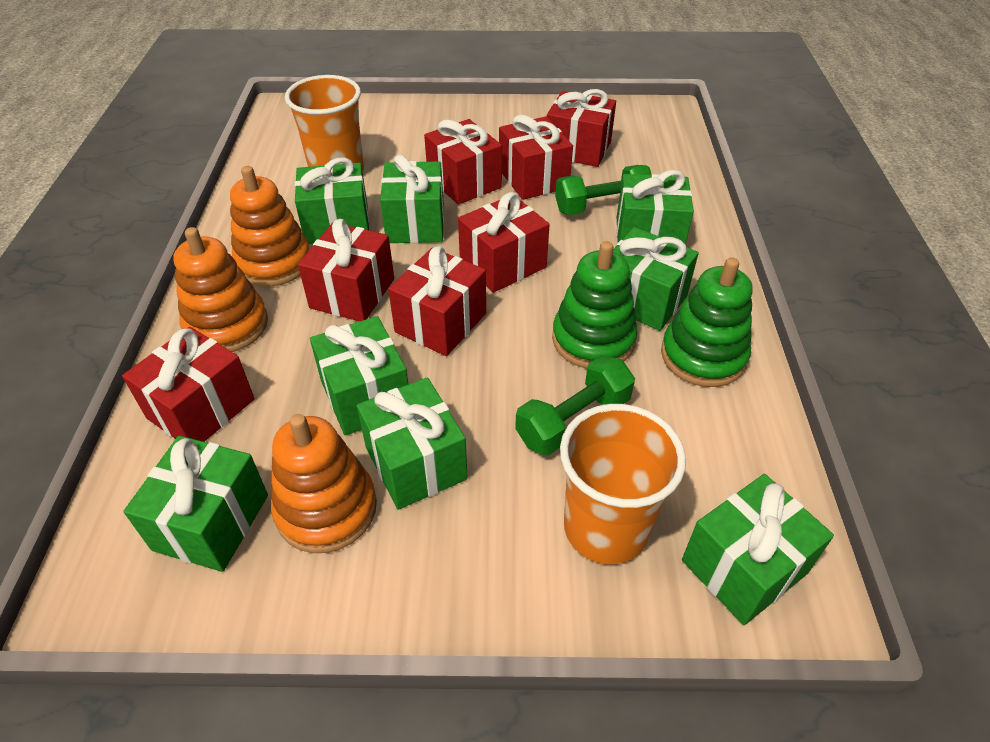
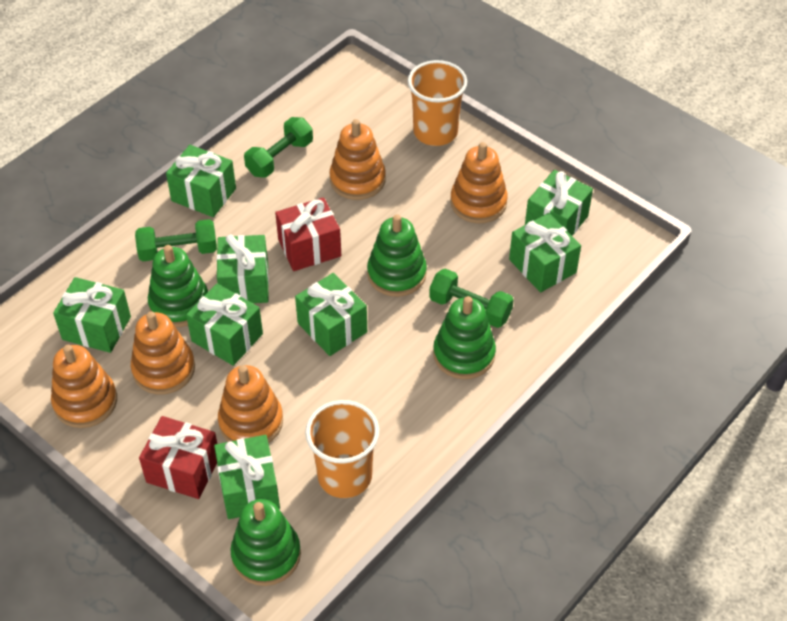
green dumbbell: 2 -> 3
green stacking toy: 2 -> 4
orange stacking toy: 3 -> 5
red gift: 7 -> 2

